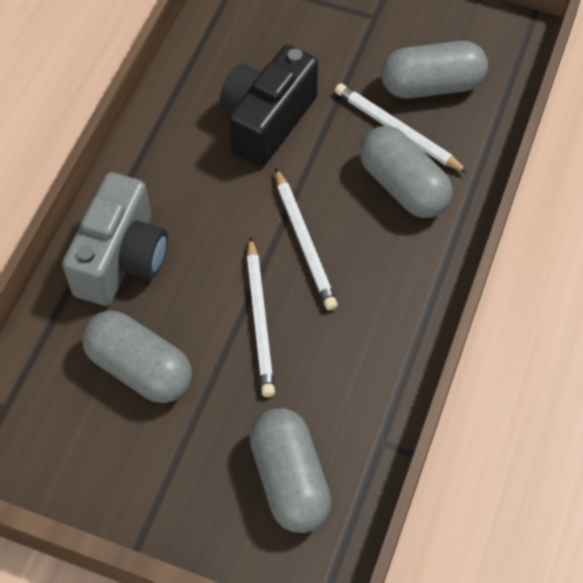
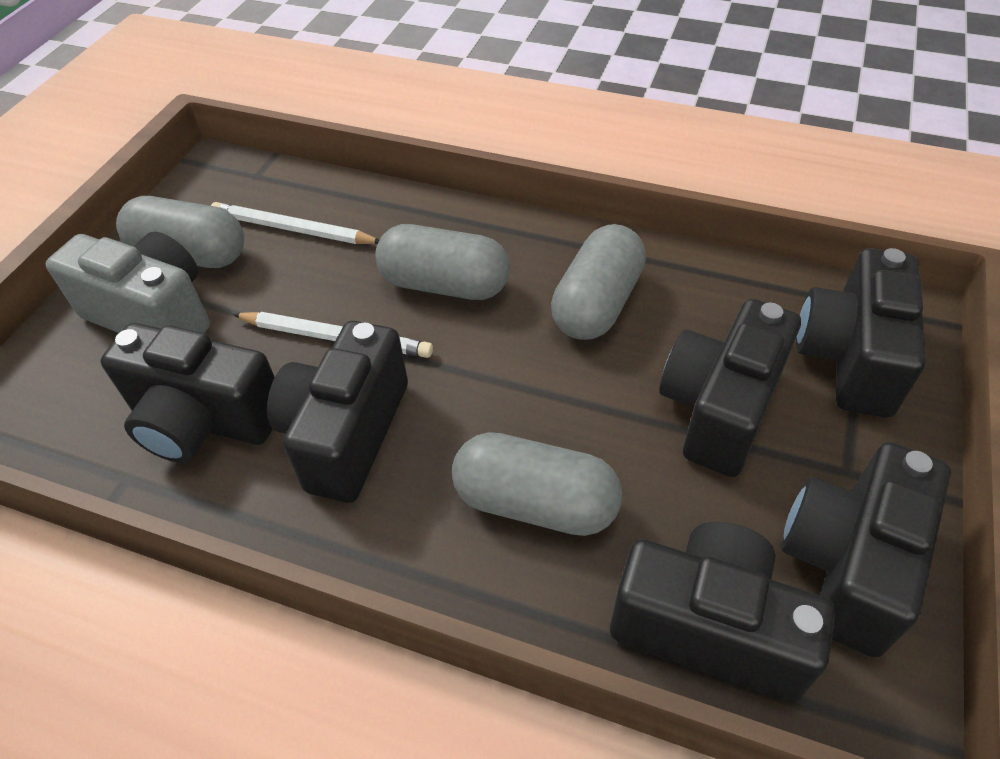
black camera: 1 -> 6
white pencil: 3 -> 2

